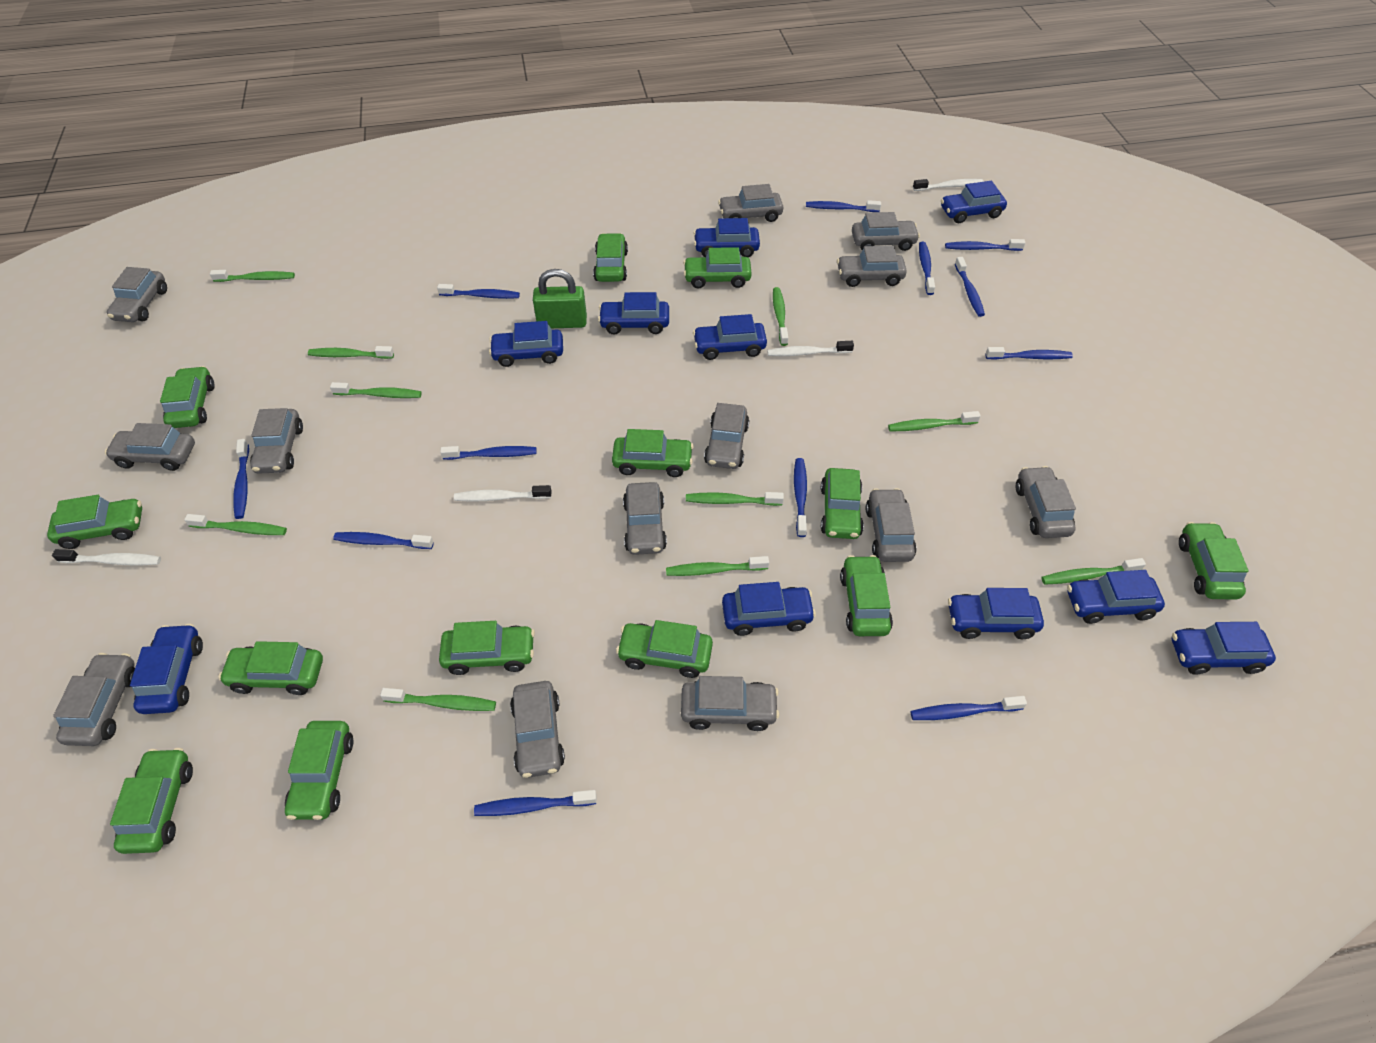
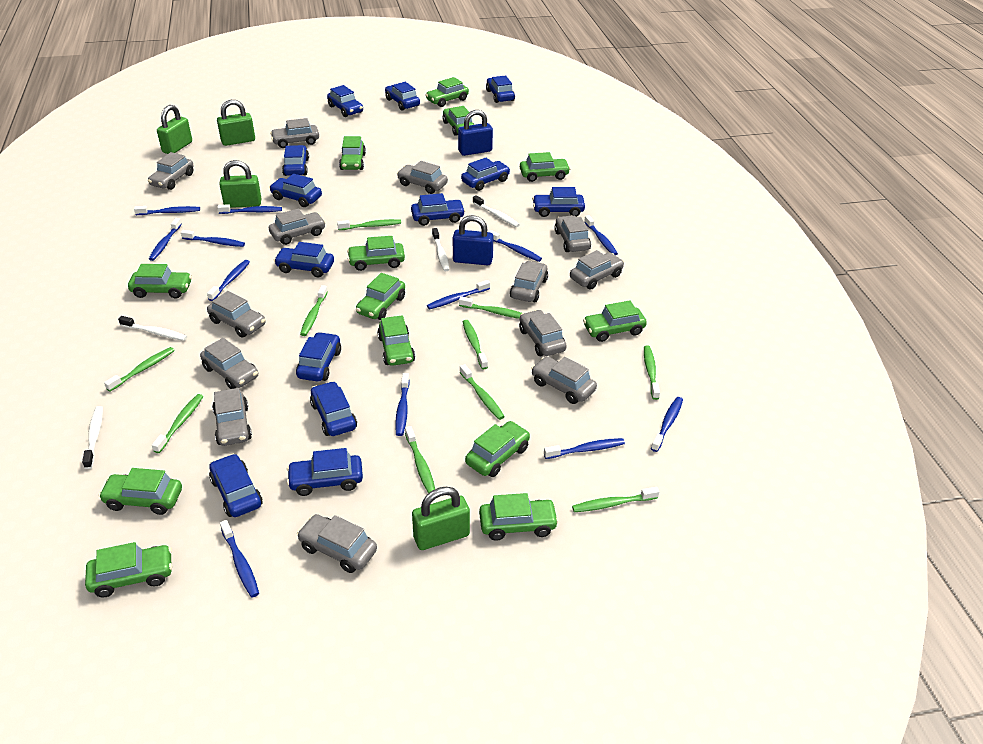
blue car: 10 -> 13
blue padlock: 0 -> 2
green padlock: 1 -> 4

